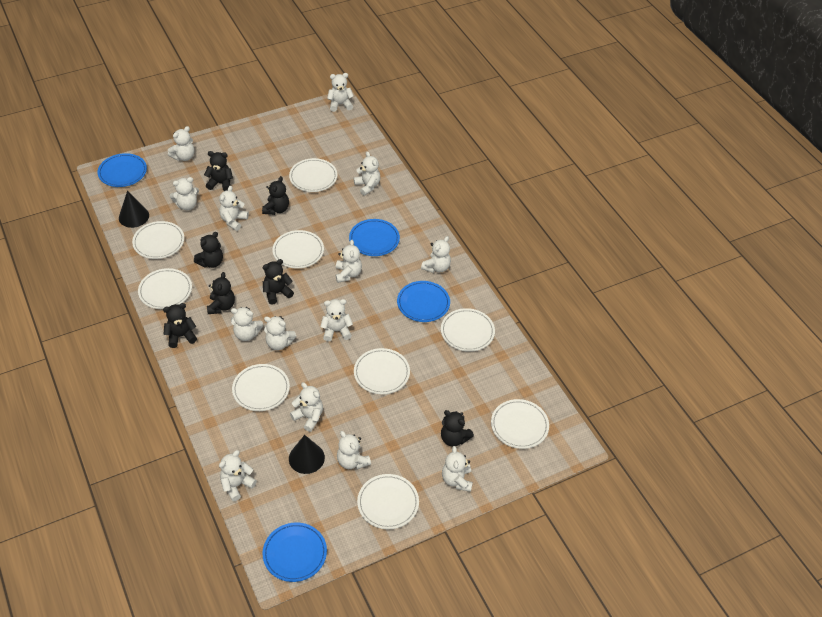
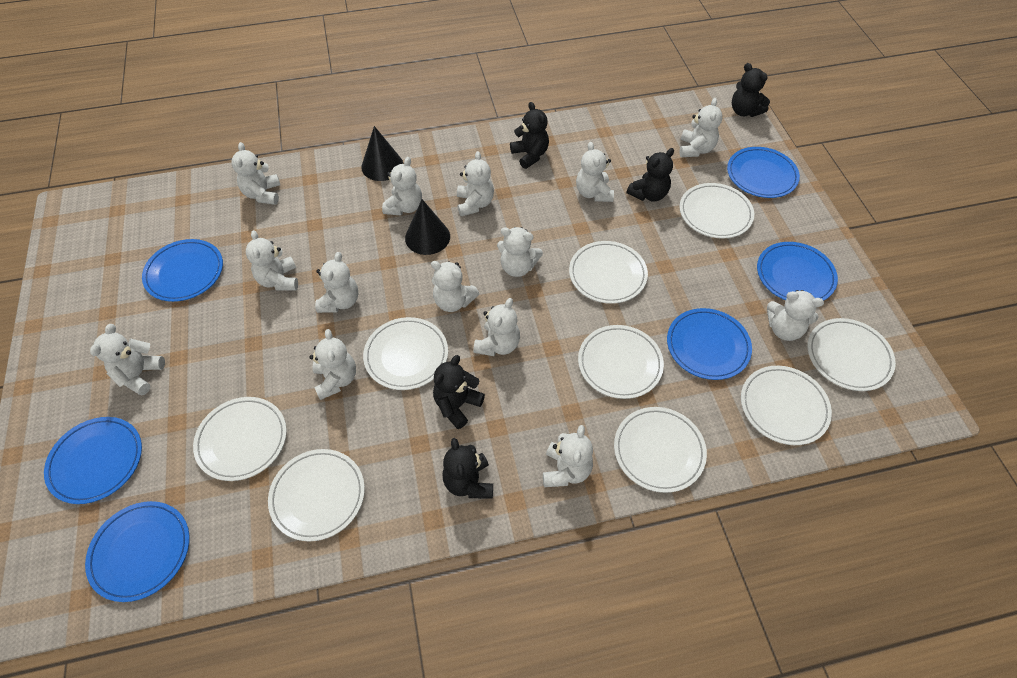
black teddy bear: 7 -> 5
blue plate: 4 -> 6

